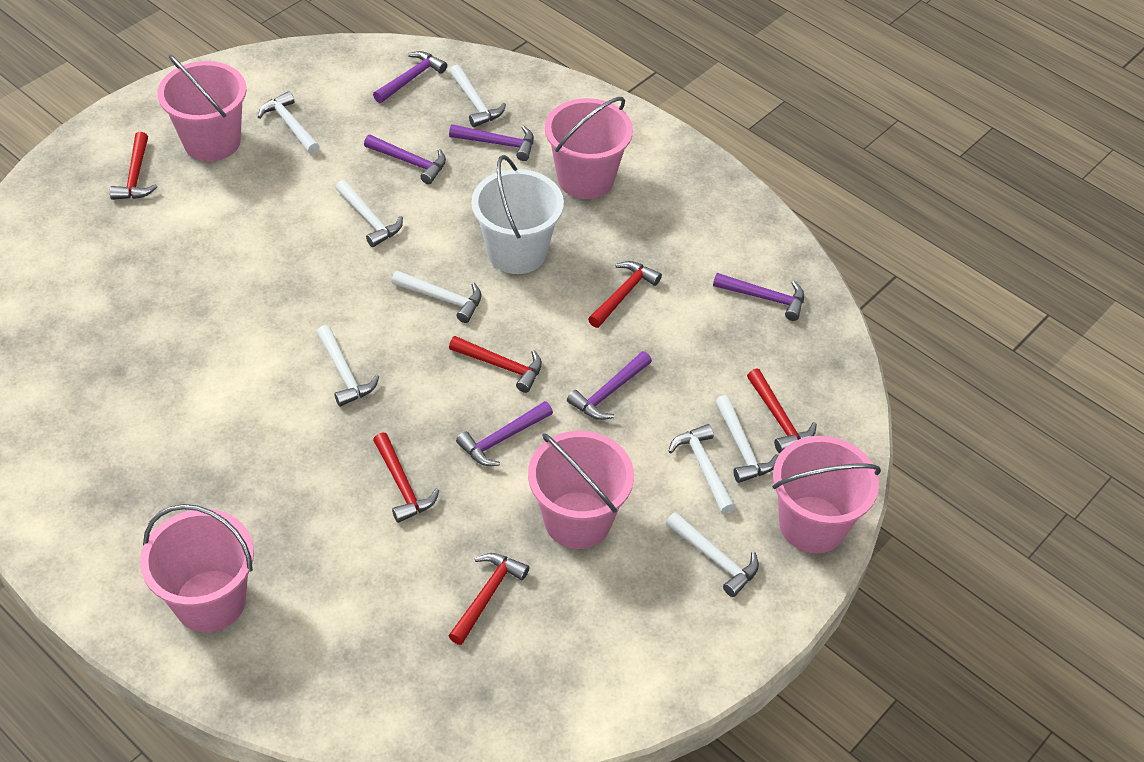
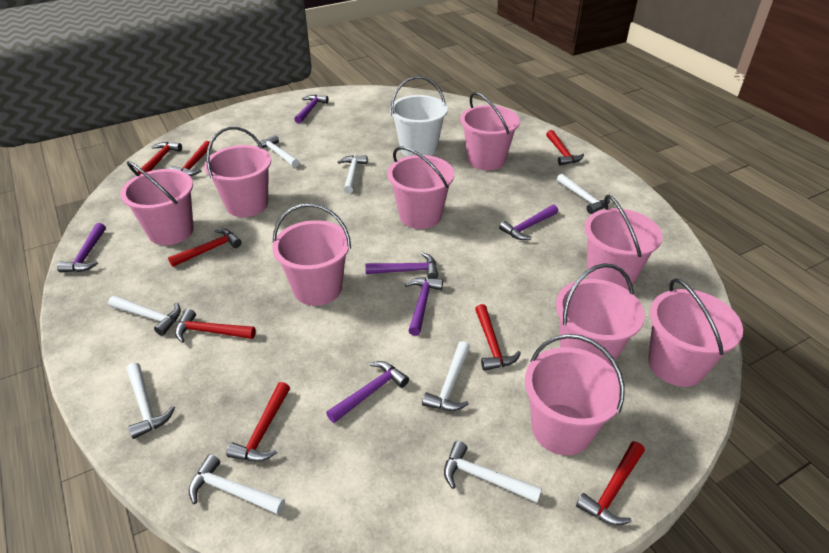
pink bucket: 5 -> 9
red hammer: 6 -> 8

